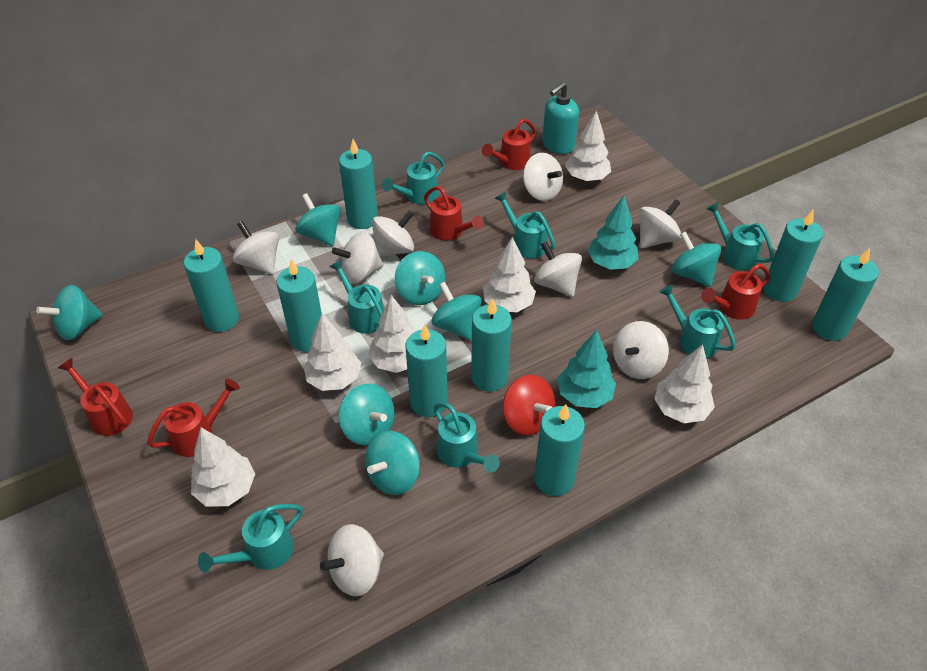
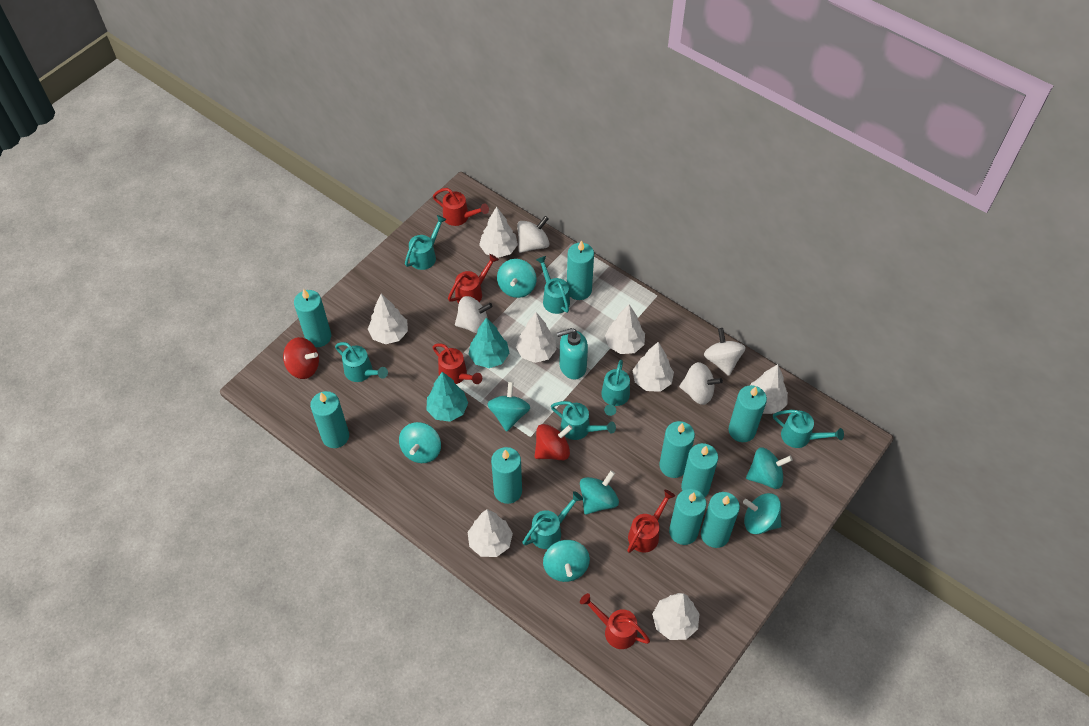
red spinning top: 1 -> 2
turquoise candle: 8 -> 9
white spinning top: 8 -> 4
white tree: 6 -> 8

